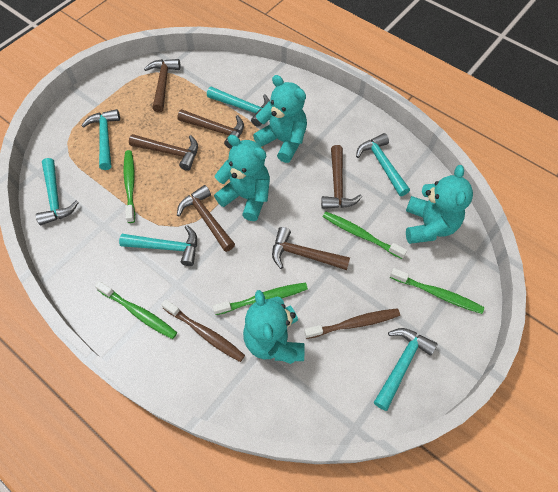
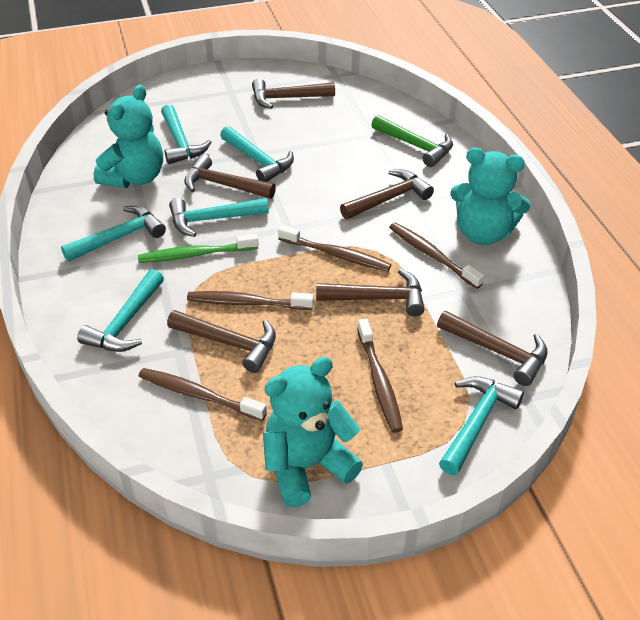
brown toothbrush: 2 -> 5
green hammer: 0 -> 1
green toothbrush: 5 -> 1
turquoise teddy bear: 4 -> 3

